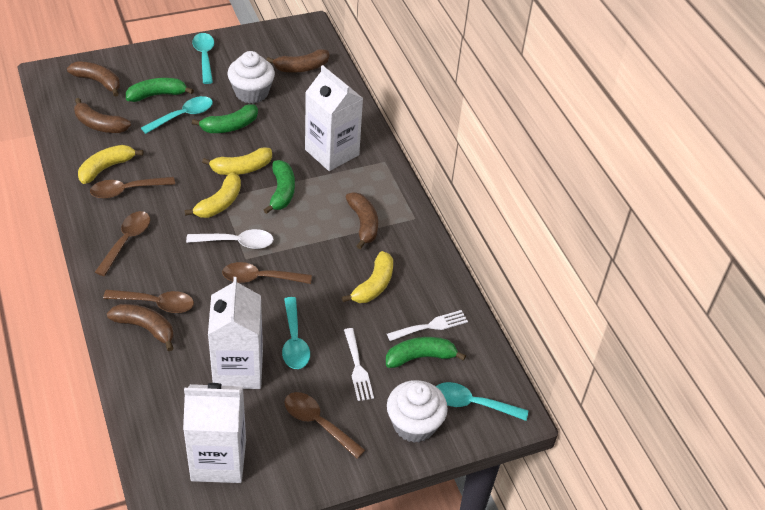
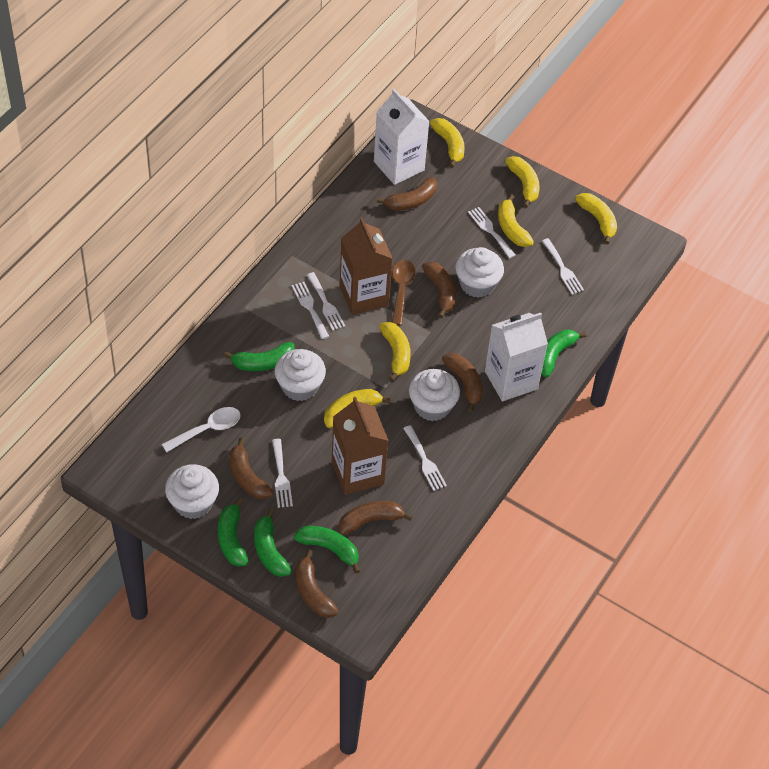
brown banana: 5 -> 6
brown carton: 0 -> 2
brown spoon: 5 -> 1
green banana: 4 -> 5
turquoise spoon: 4 -> 0
white carton: 3 -> 2
white cupcake: 2 -> 4
white fork: 2 -> 6
yellow banana: 4 -> 6

